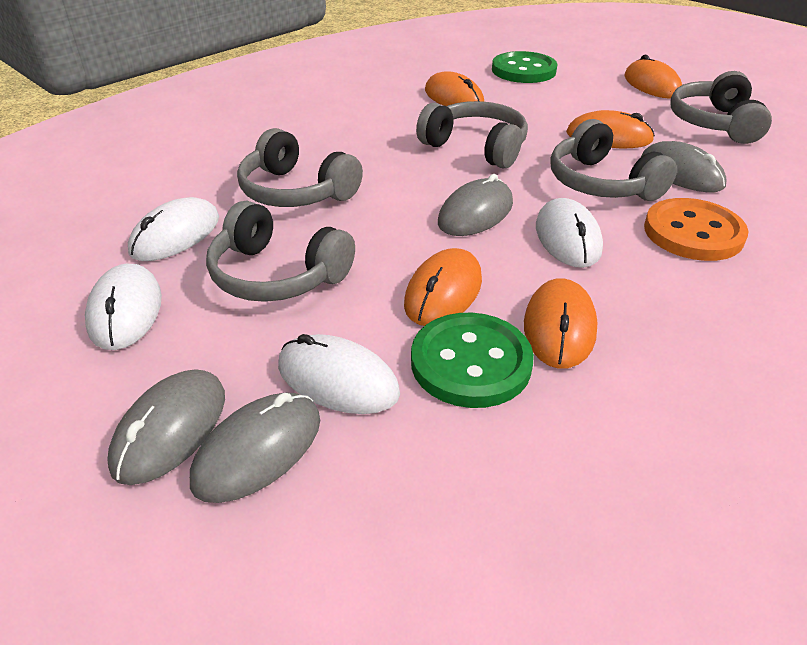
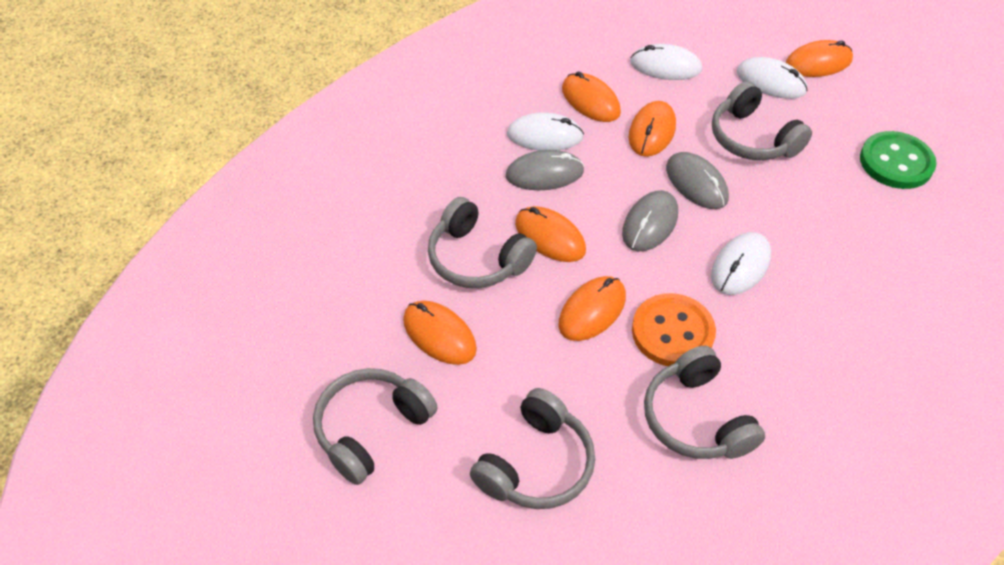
green button: 2 -> 1
grey mouse: 4 -> 3
orange mouse: 5 -> 6

